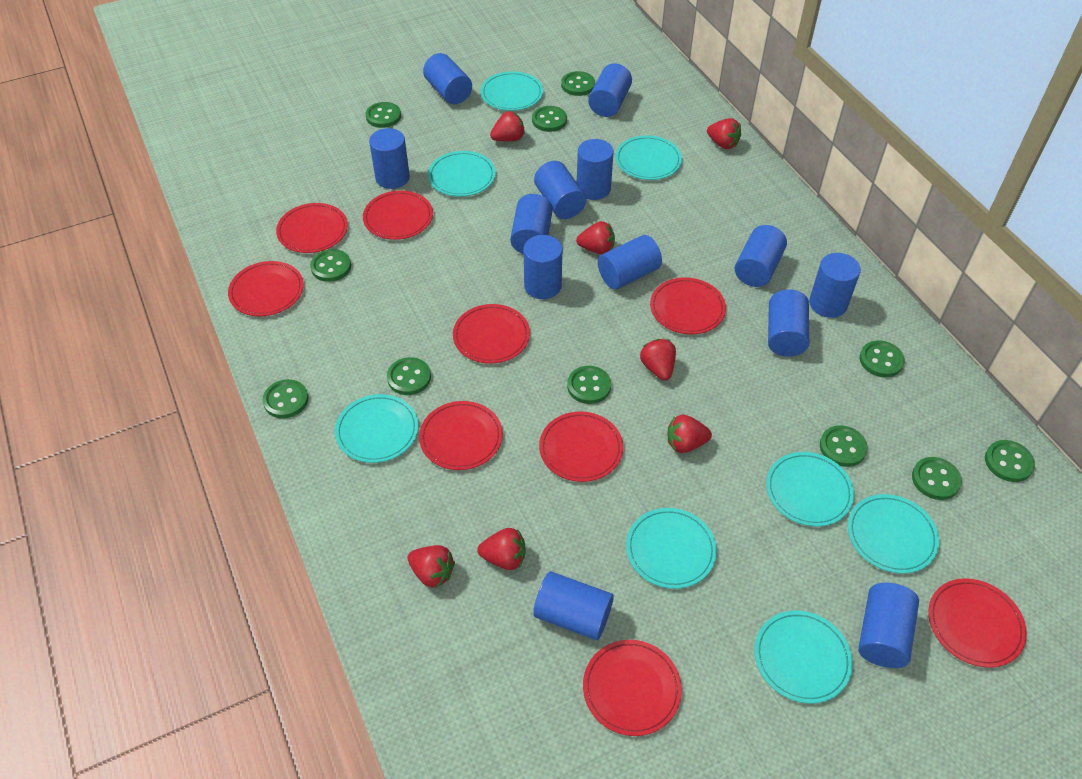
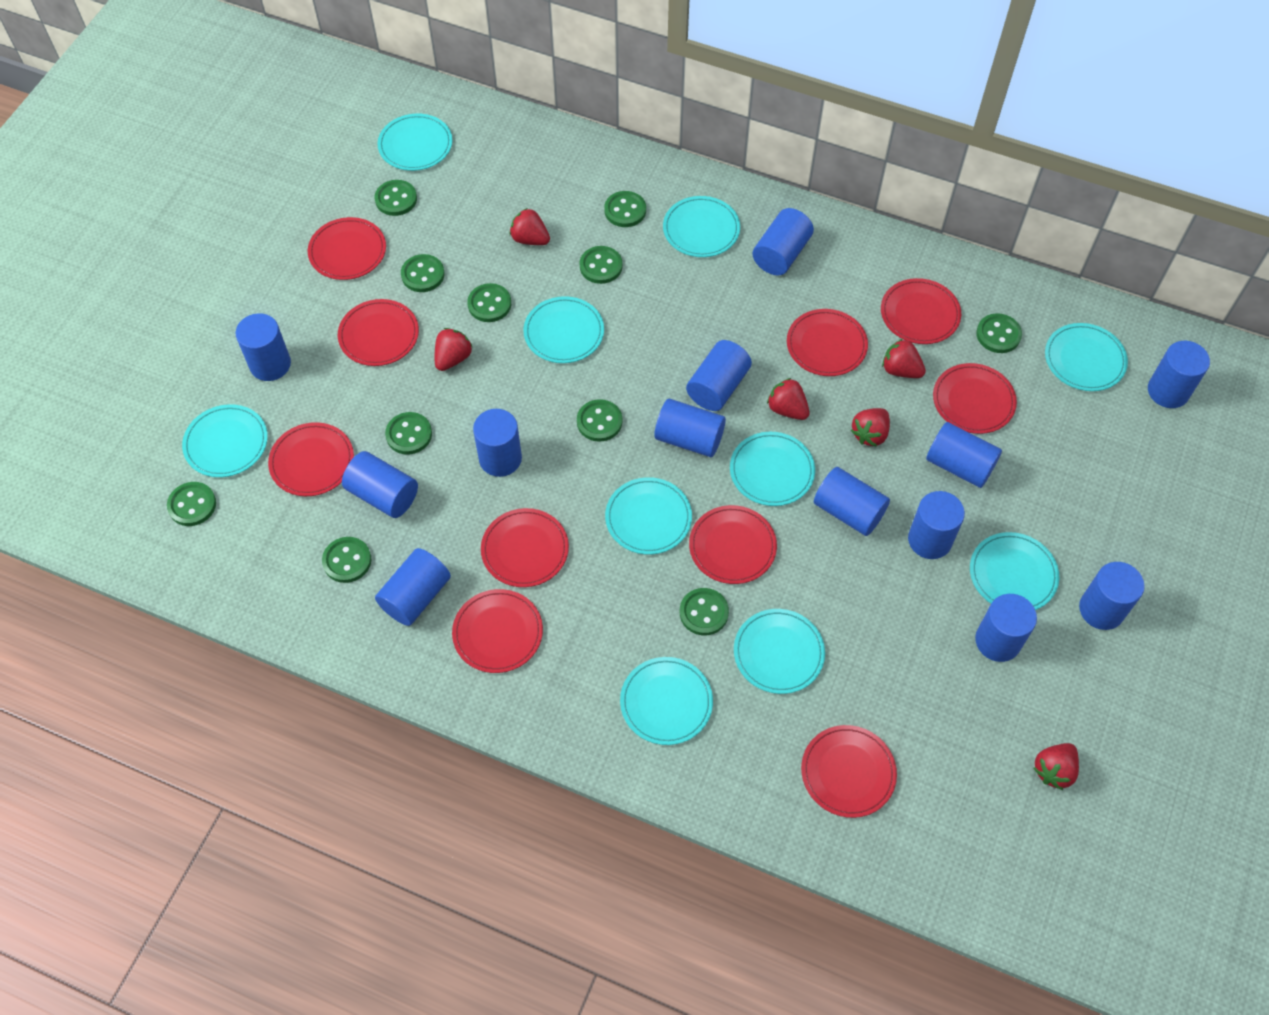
red plate: 9 -> 10
red strawberry: 7 -> 6
turquoise plate: 8 -> 10

